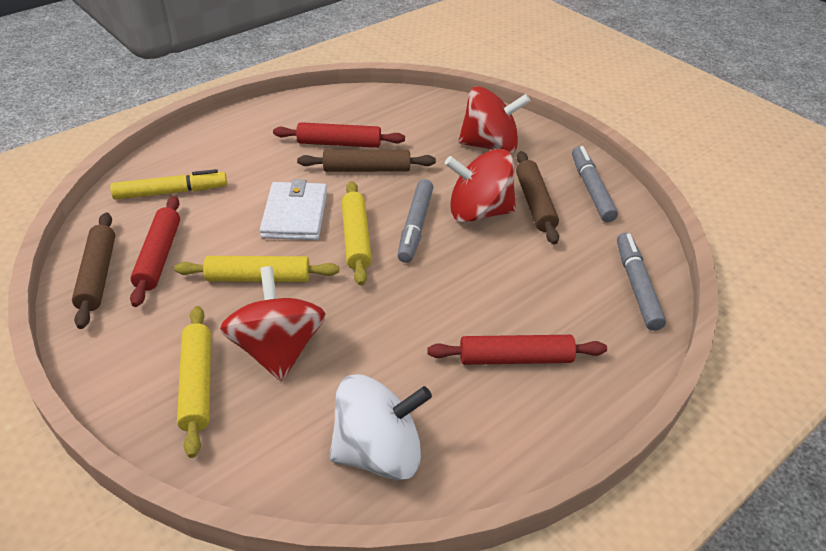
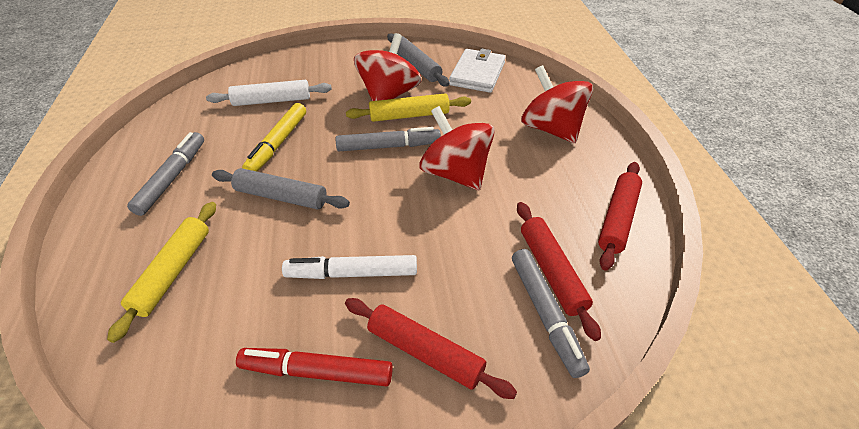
brown rolling pin: 3 -> 0
grey rolling pin: 0 -> 2
red marker: 0 -> 1
white marker: 0 -> 1
white rolling pin: 0 -> 1
white spinning top: 1 -> 0
yellow rolling pin: 3 -> 2

